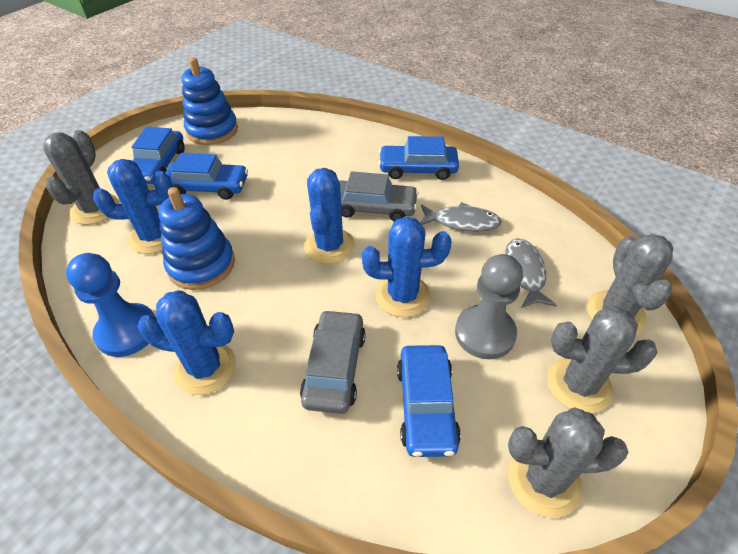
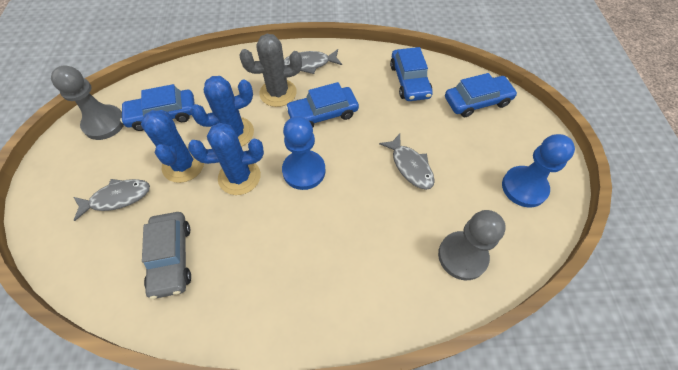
blue cactus: 4 -> 3
blue pawn: 1 -> 2
blue stacking toy: 2 -> 0
grey cactus: 4 -> 1
grey car: 2 -> 1
grey fish: 2 -> 3
grey pawn: 1 -> 2

